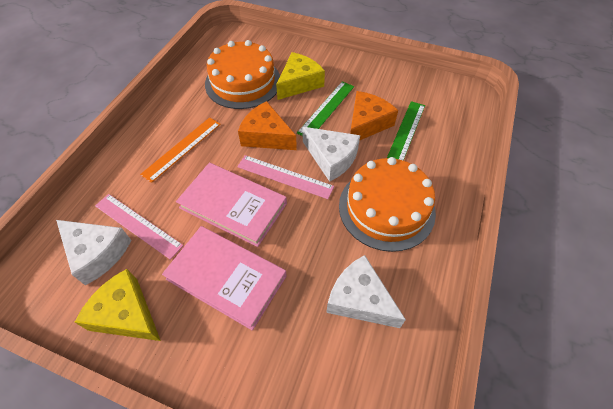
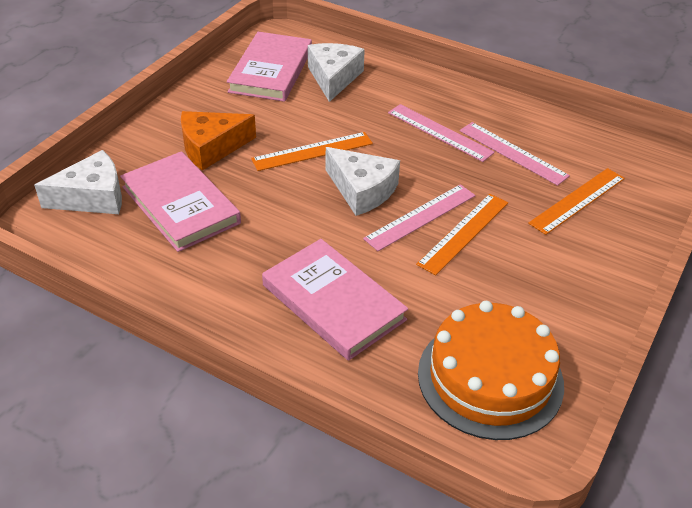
green ruler: 2 -> 0
orange cake: 2 -> 1
orange cheese: 2 -> 1
orange ruler: 1 -> 3
pink book: 2 -> 3
pink ruler: 2 -> 3
yellow cheese: 2 -> 0

